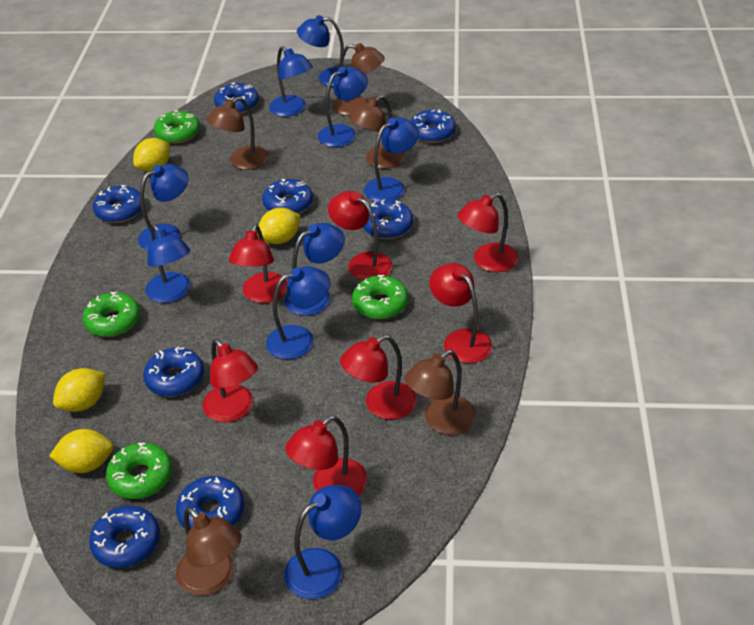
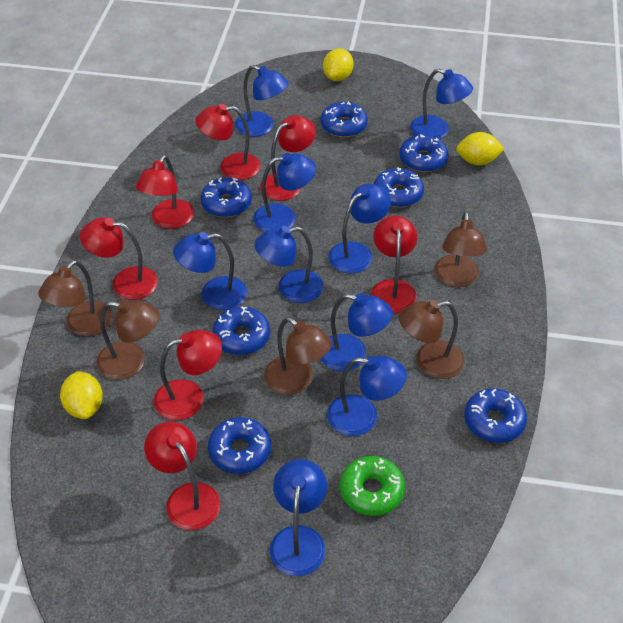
blue donut: 8 -> 7
green donut: 4 -> 1
yellow lemon: 4 -> 3

